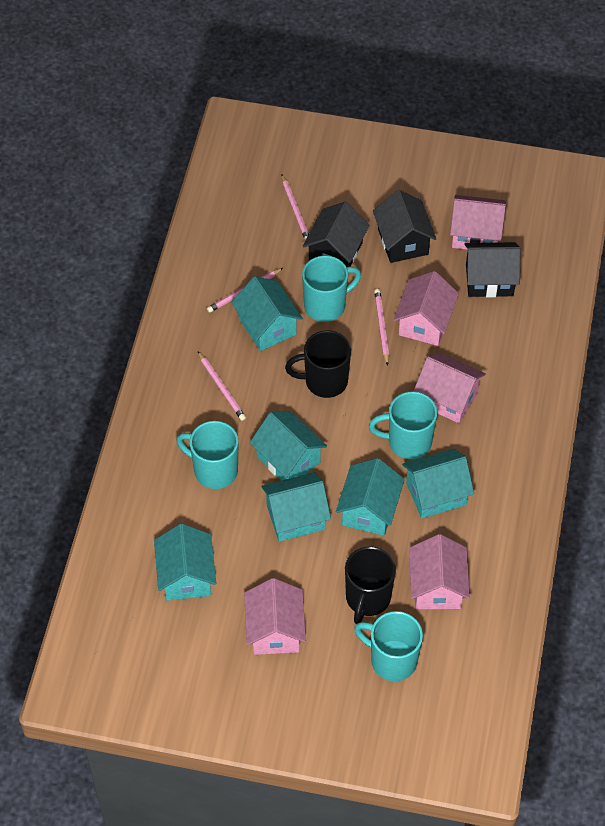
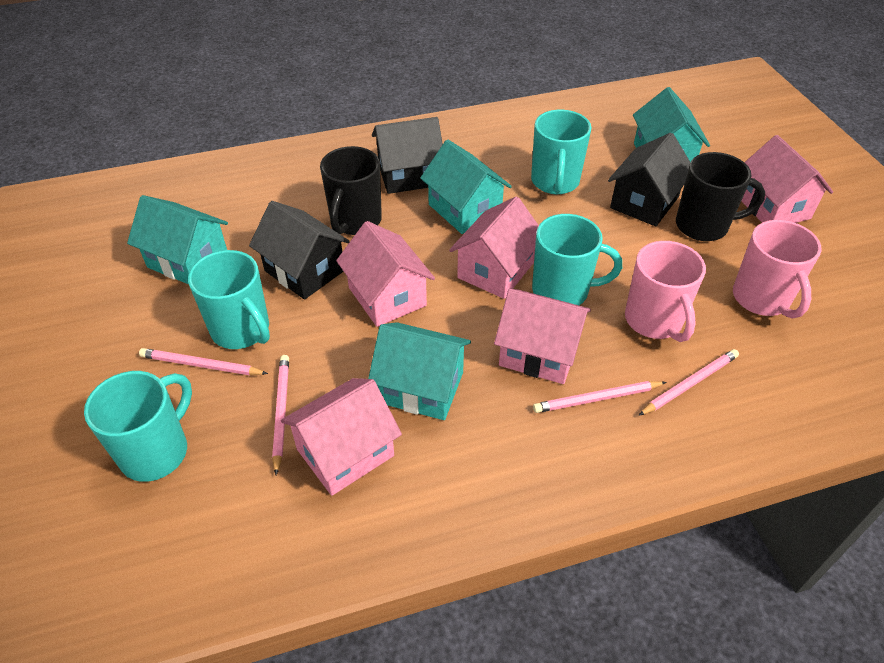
pink mug: 0 -> 2
turquoise house: 6 -> 4

